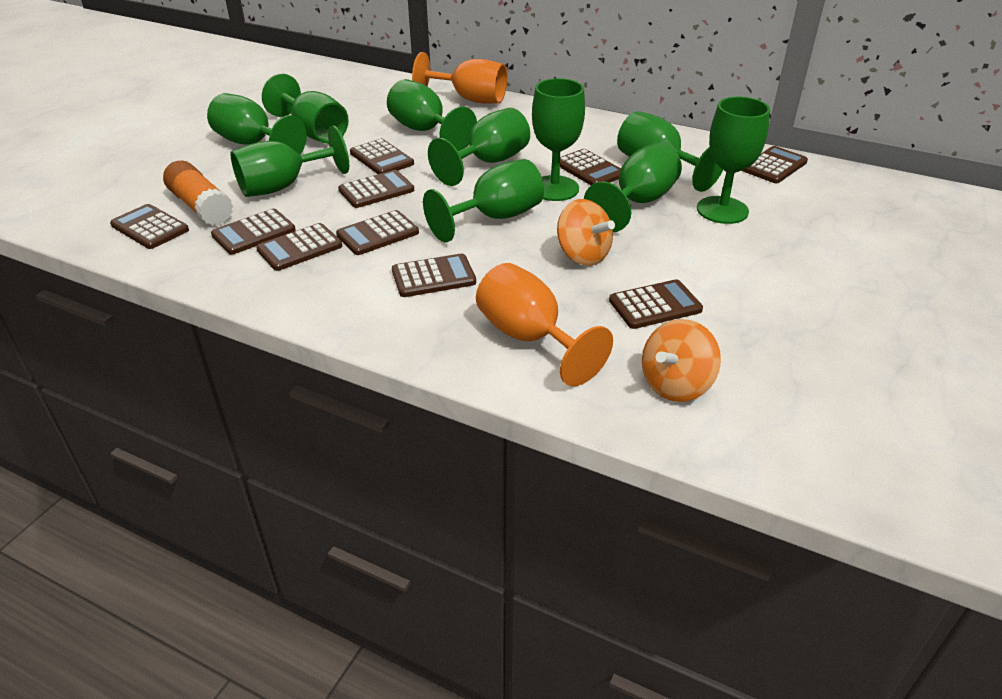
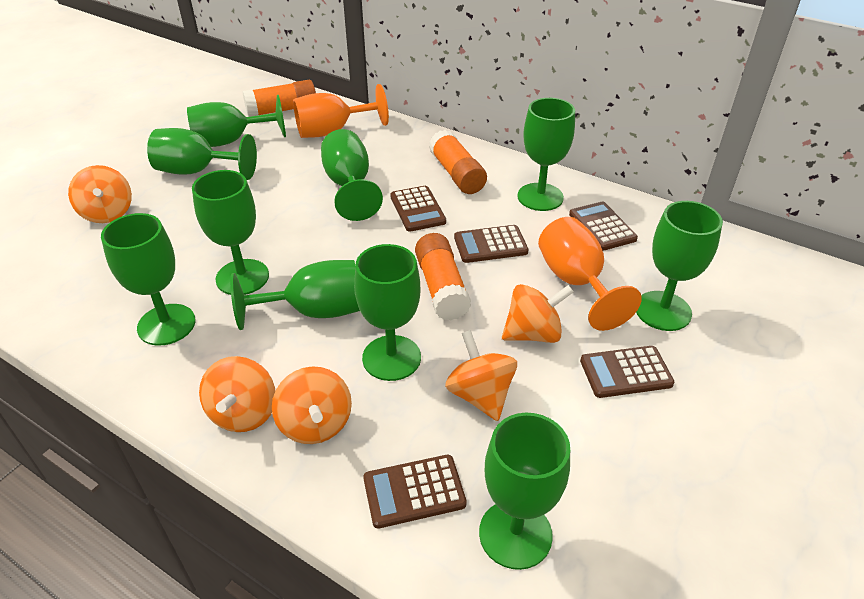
brown calculator: 10 -> 5
orange glue stick: 1 -> 3
orange spinning top: 2 -> 5

